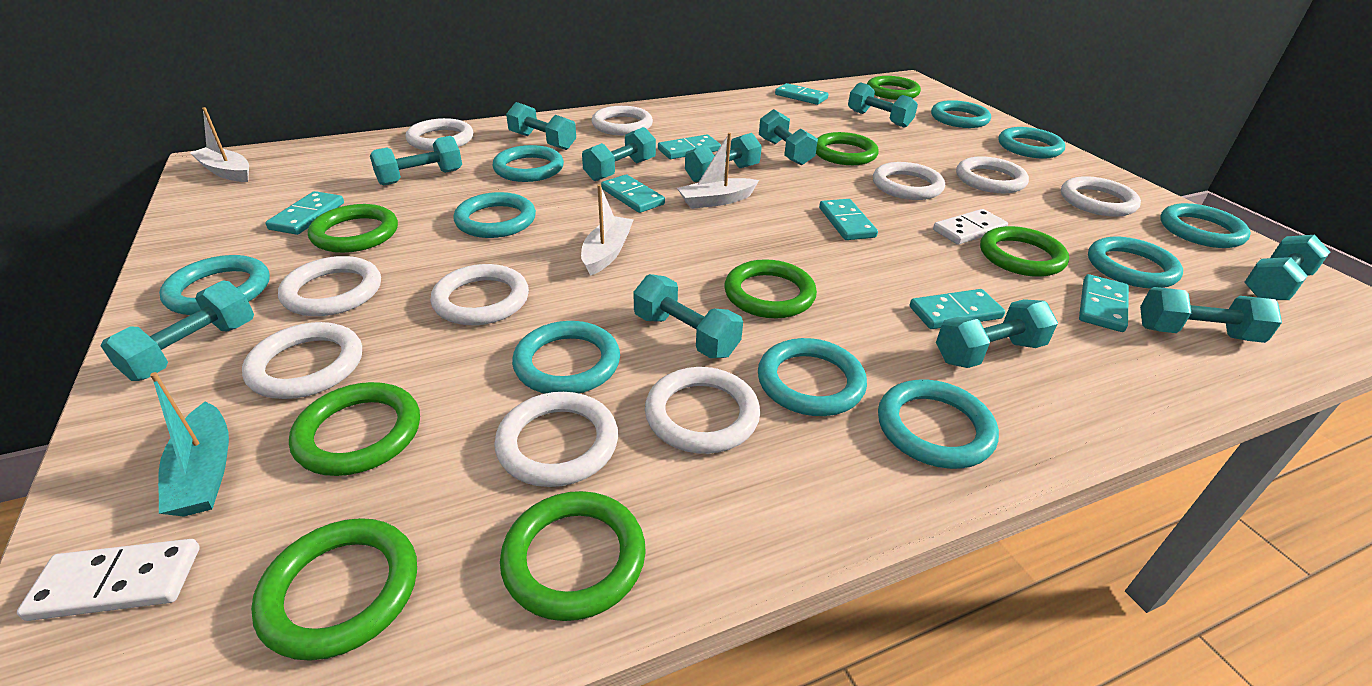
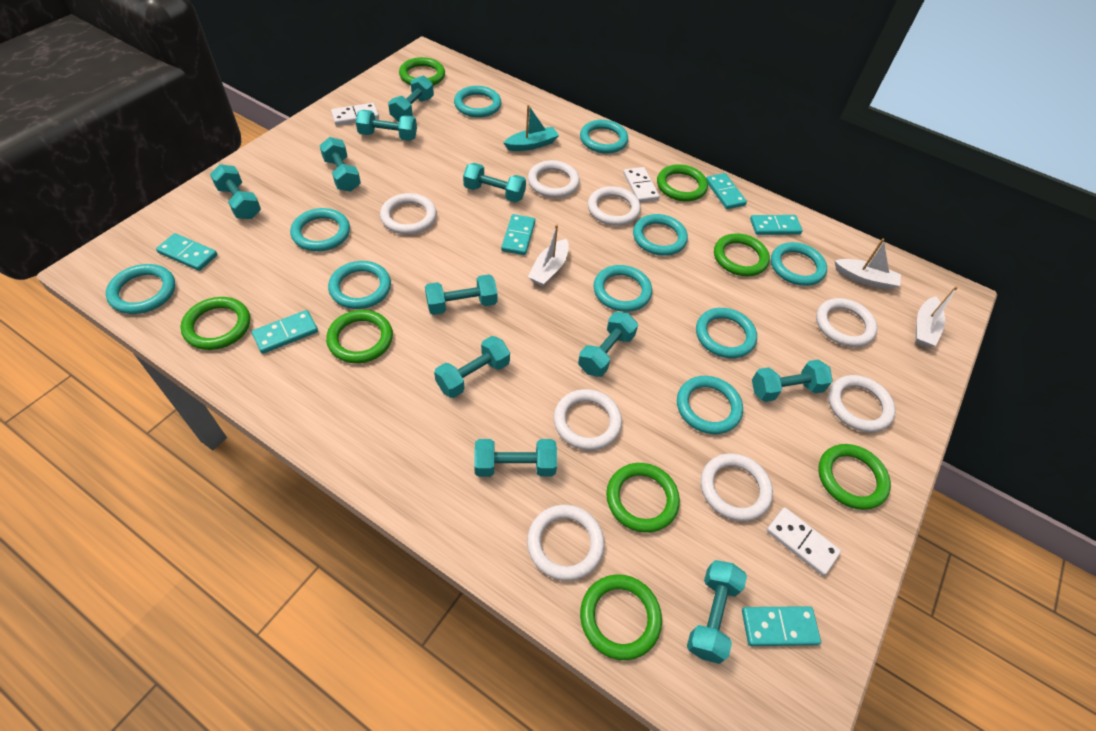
turquoise domino: 7 -> 6
white domino: 2 -> 3
white ring: 10 -> 8

